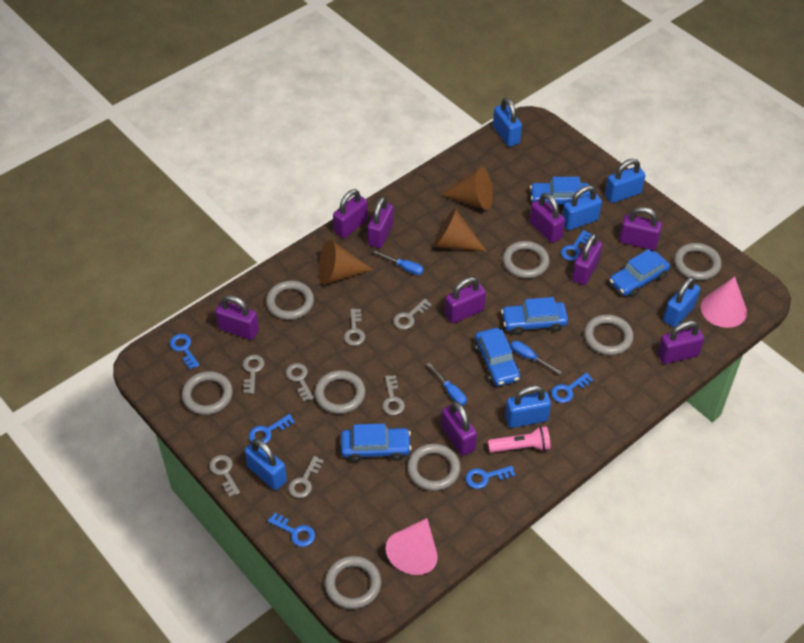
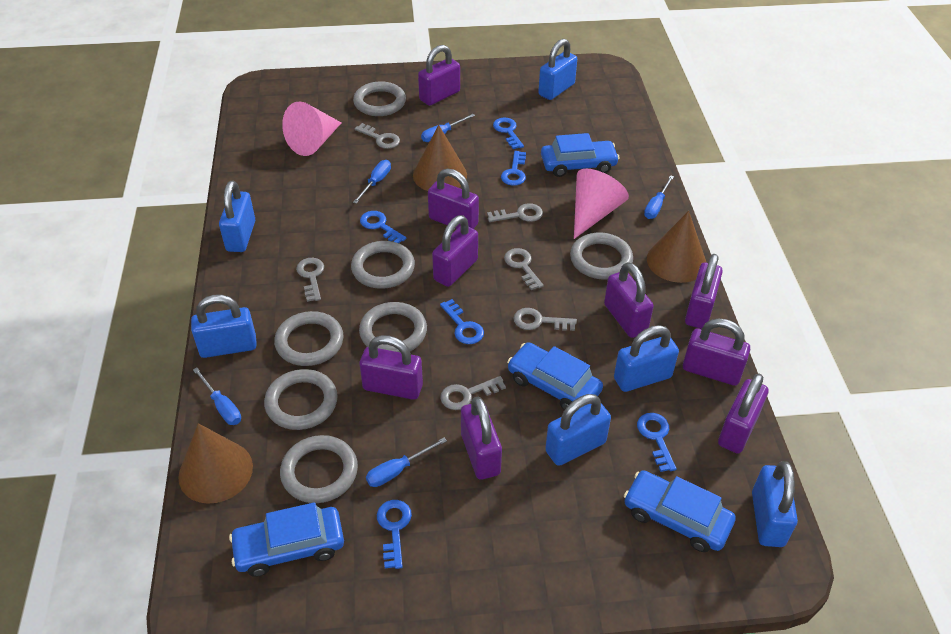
blue car: 5 -> 4
blue screwdriver: 3 -> 5
grey key: 7 -> 6
grey ring: 8 -> 7
pink flashlight: 1 -> 0

